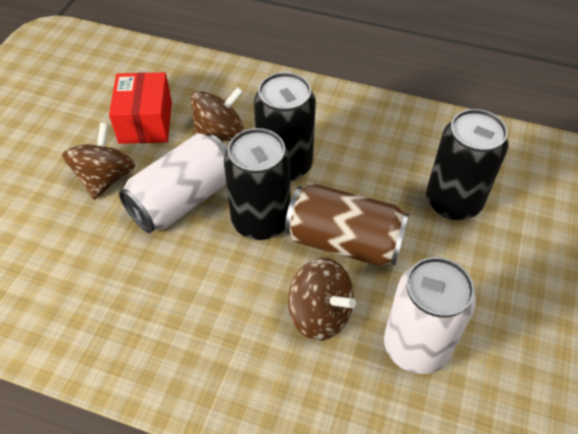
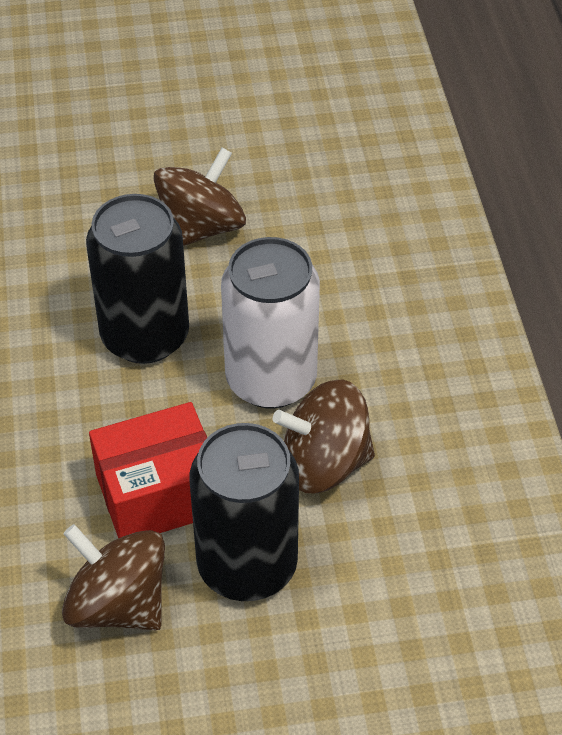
black can: 3 -> 2
brown can: 1 -> 0
white can: 2 -> 1

